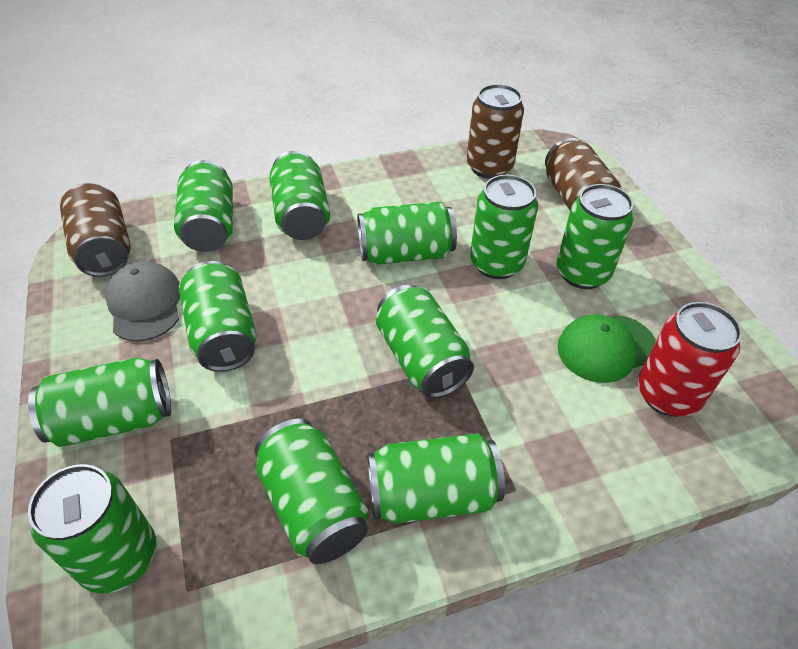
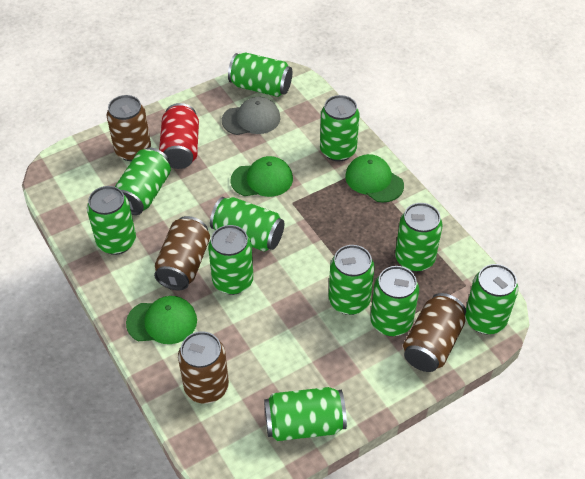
brown can: 3 -> 4
green cap: 1 -> 3

